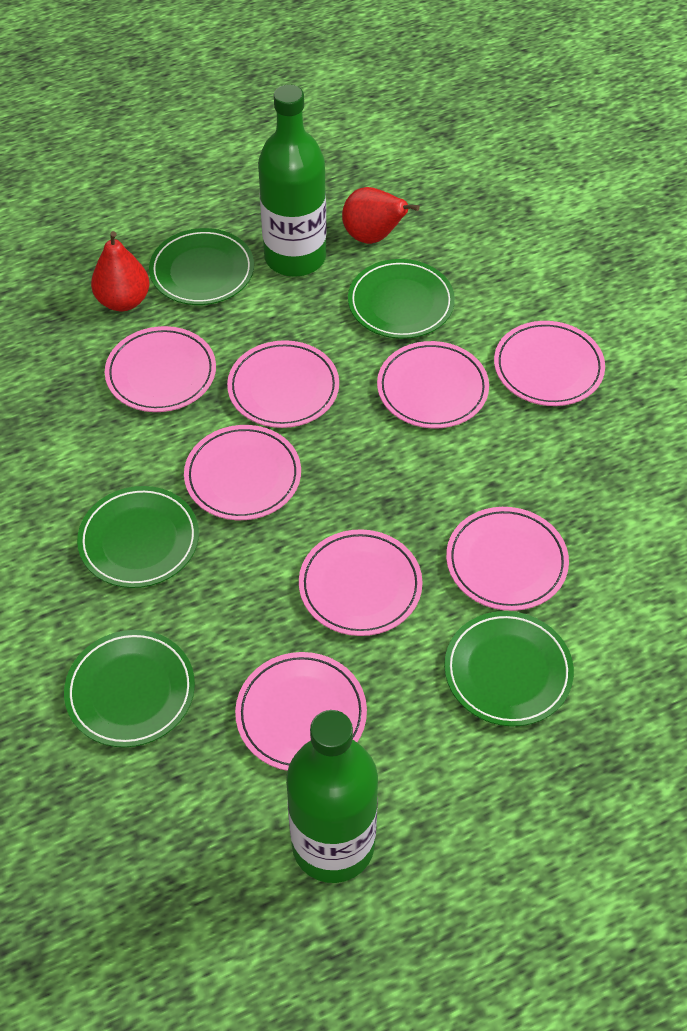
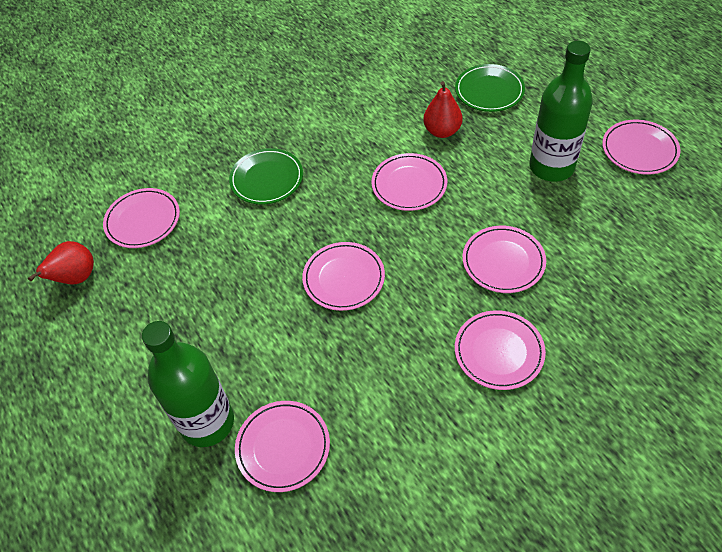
green plate: 5 -> 2
pink plate: 8 -> 7

